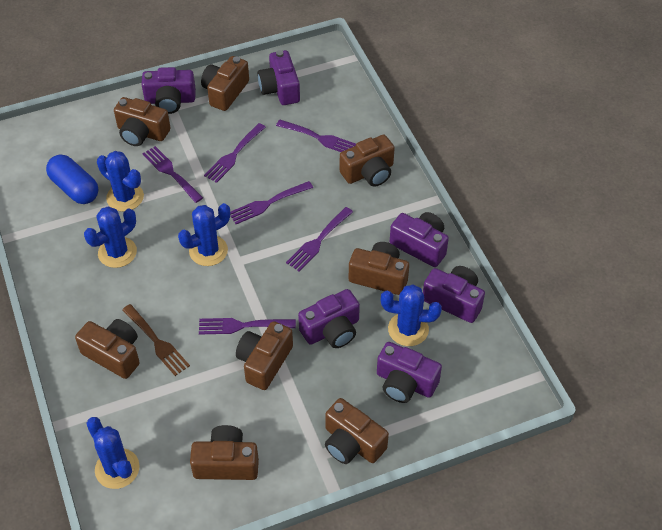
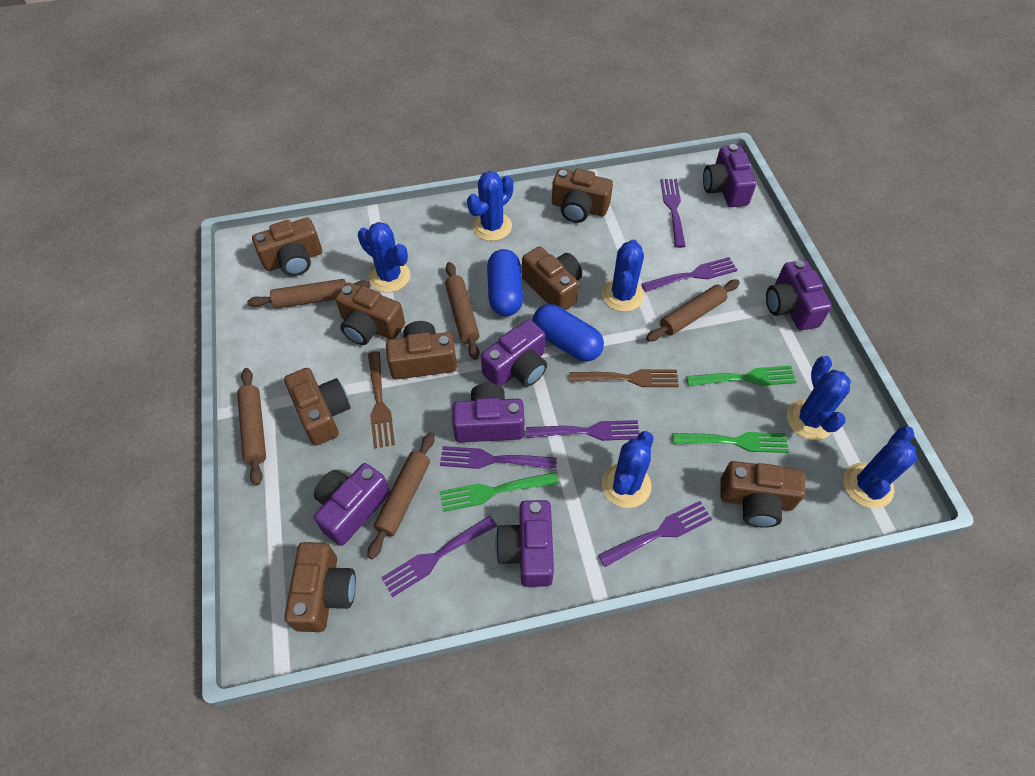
blue cactus: 5 -> 6
blue capsule: 1 -> 2
brown fork: 1 -> 2
brown rolling pin: 0 -> 5
green fork: 0 -> 3

